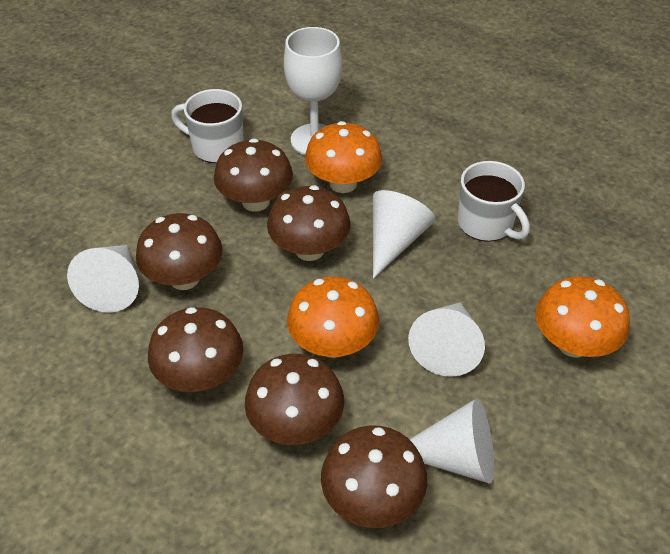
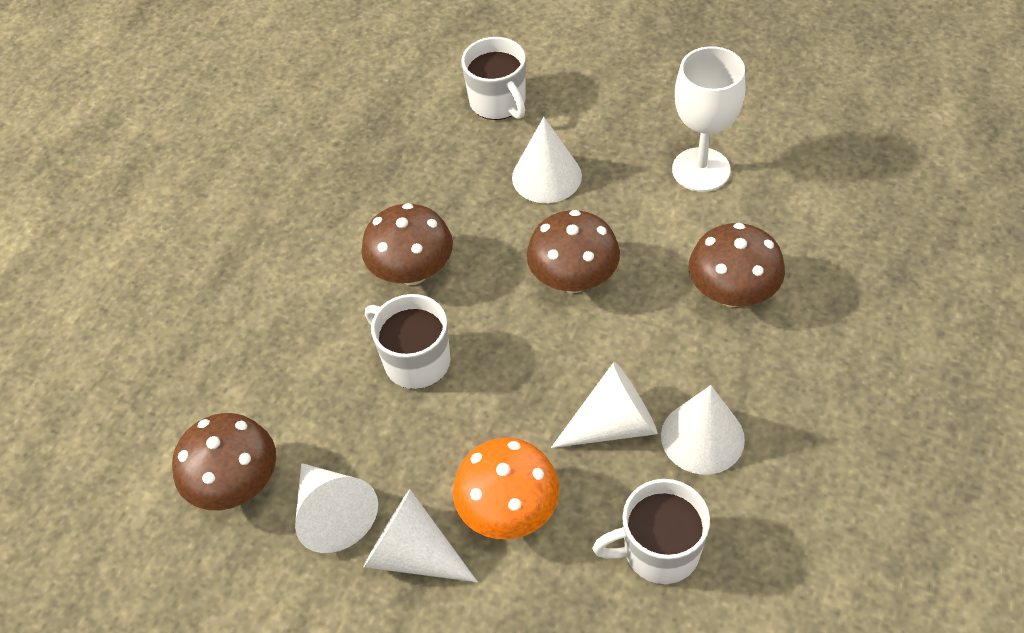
brown mushroom: 6 -> 4
orange mushroom: 3 -> 1
white cone: 4 -> 5
white mug: 2 -> 3

